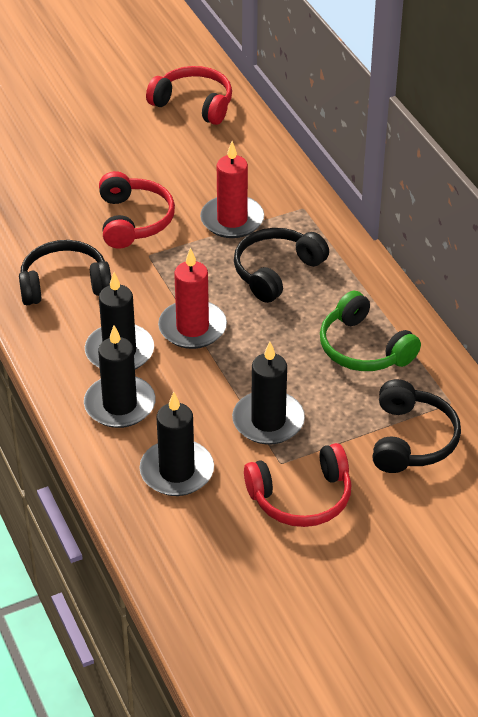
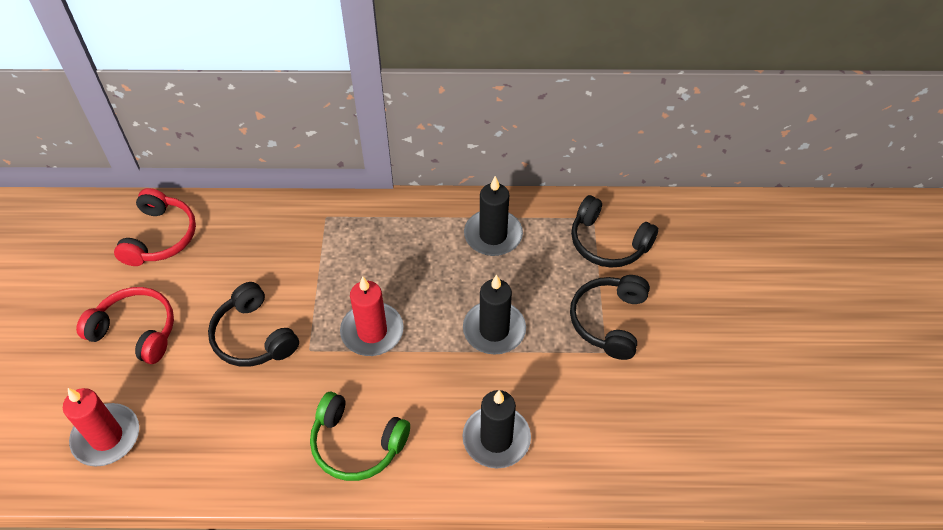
black candle: 4 -> 3
red headphones: 3 -> 2

